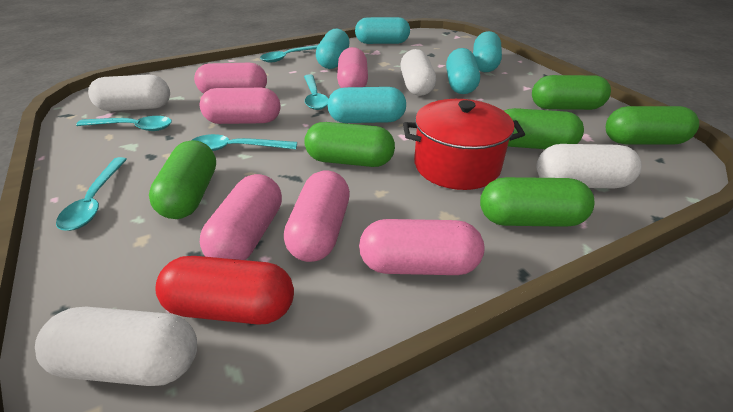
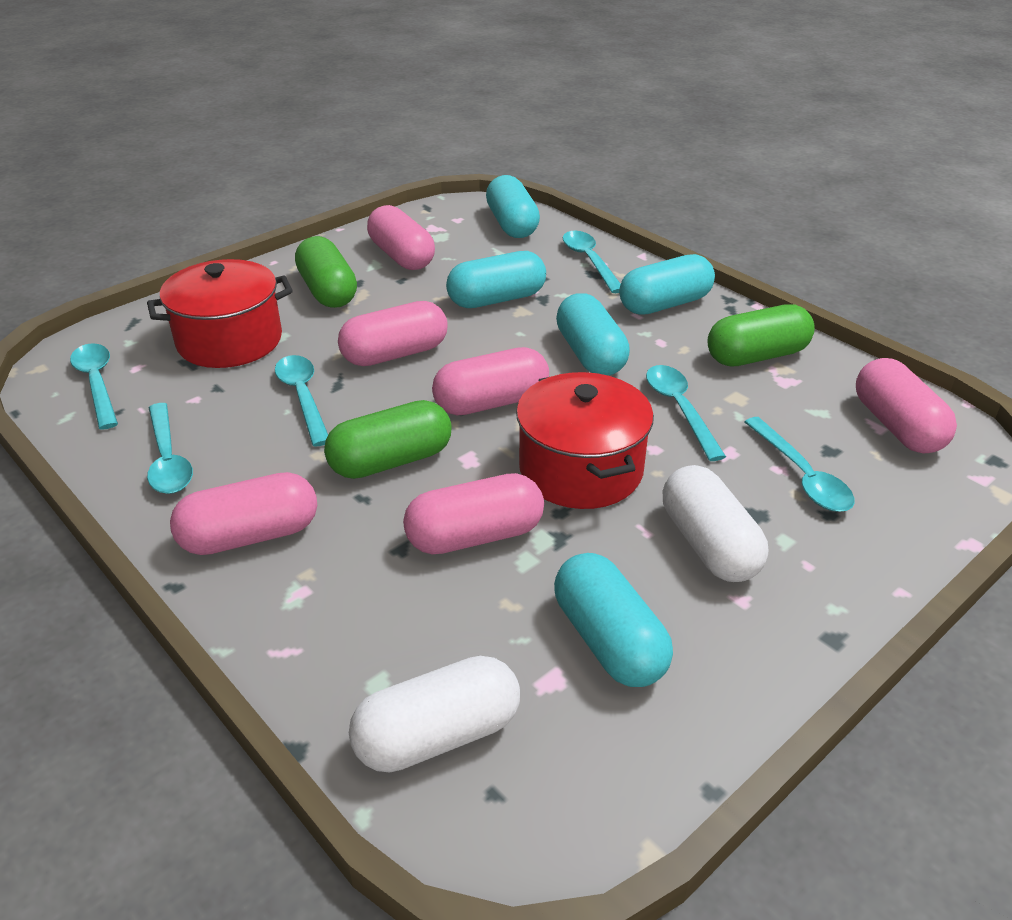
green capsule: 6 -> 3
red capsule: 1 -> 0
red pot: 1 -> 2
turquoise spoon: 5 -> 6
white capsule: 4 -> 2

